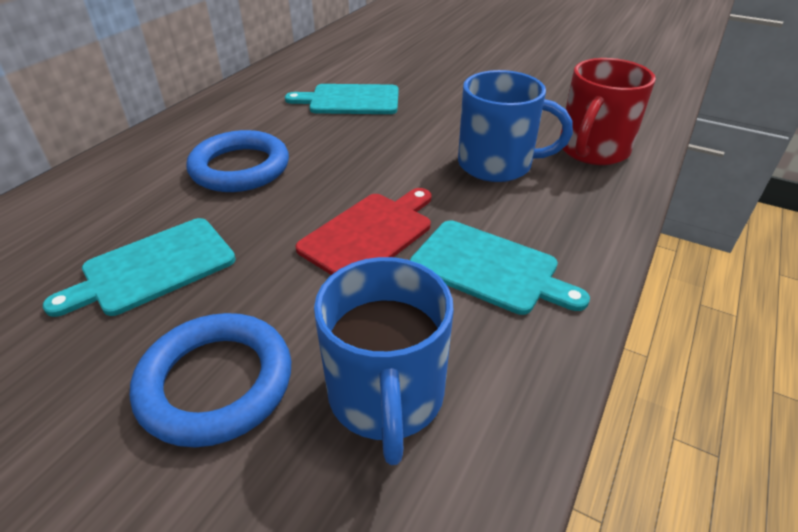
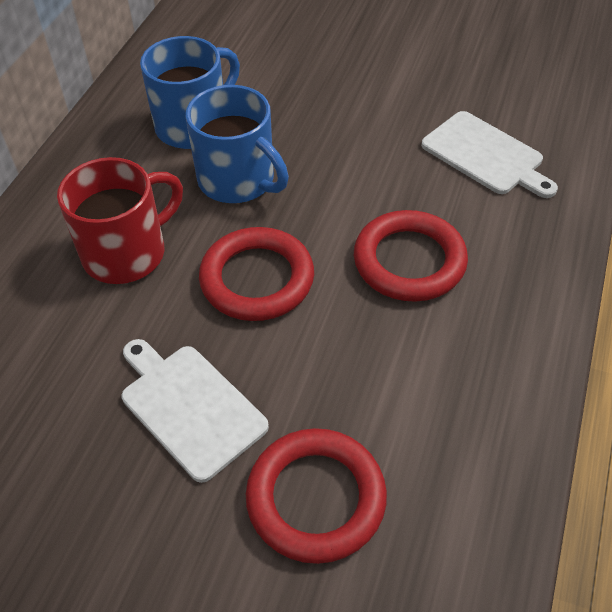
blue ring: 2 -> 0
red cutting board: 1 -> 0
red ring: 0 -> 3
turquoise cutting board: 3 -> 0
white cutting board: 0 -> 2

